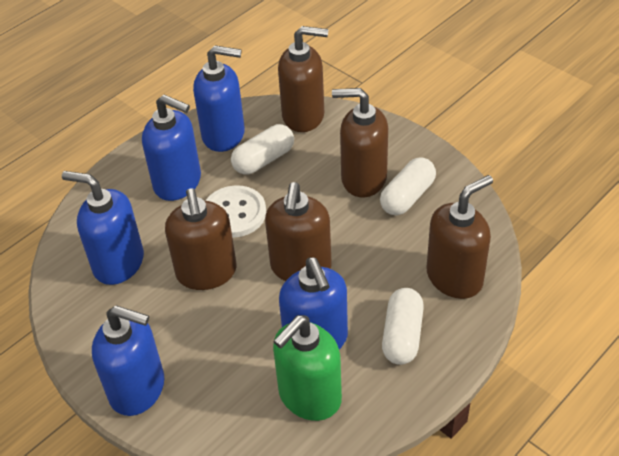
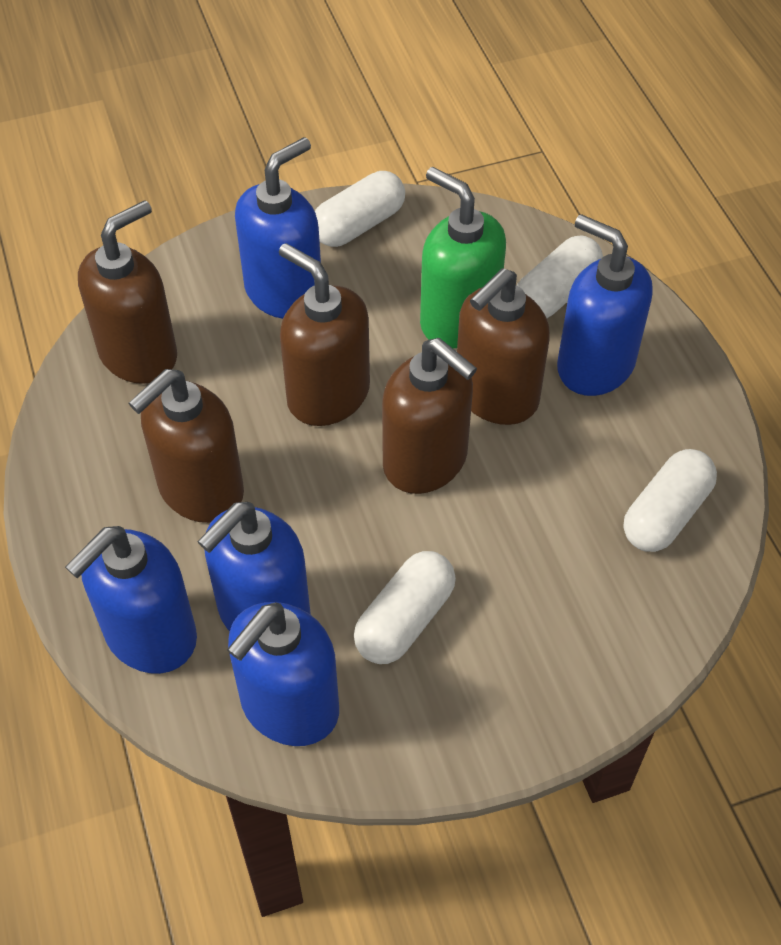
white button: 1 -> 0
white capsule: 3 -> 4

